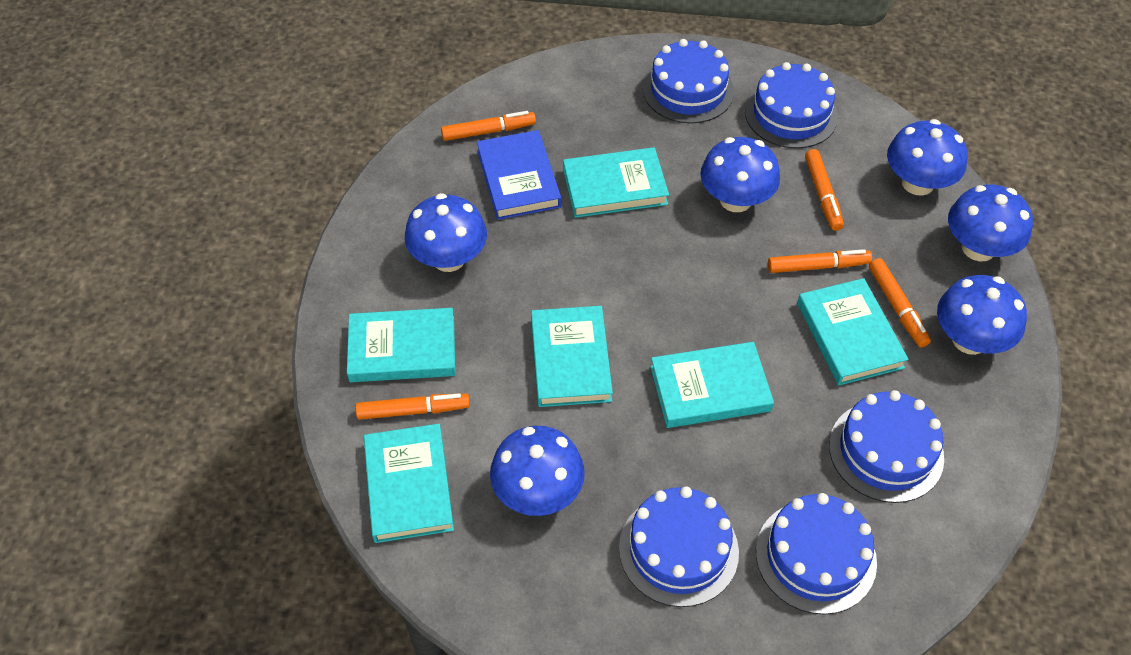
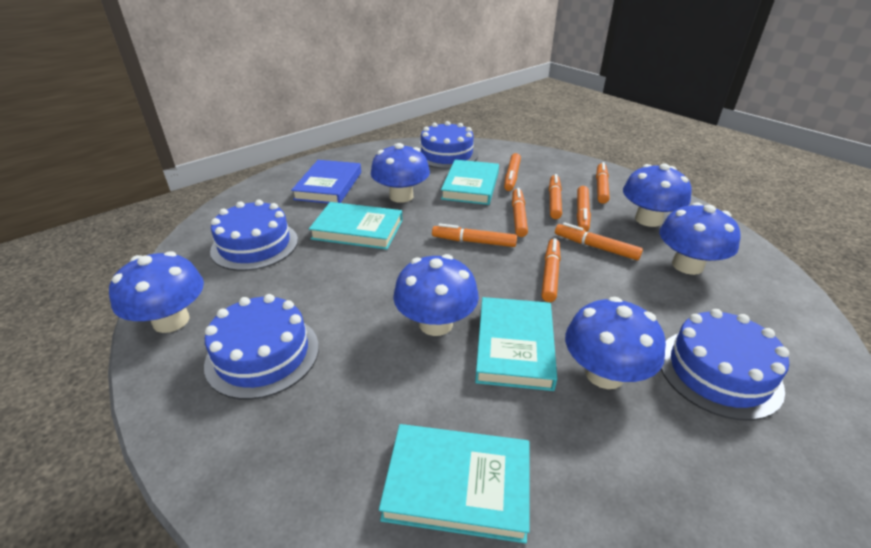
blue cake: 5 -> 4
orange marker: 5 -> 8
turquoise book: 6 -> 4

